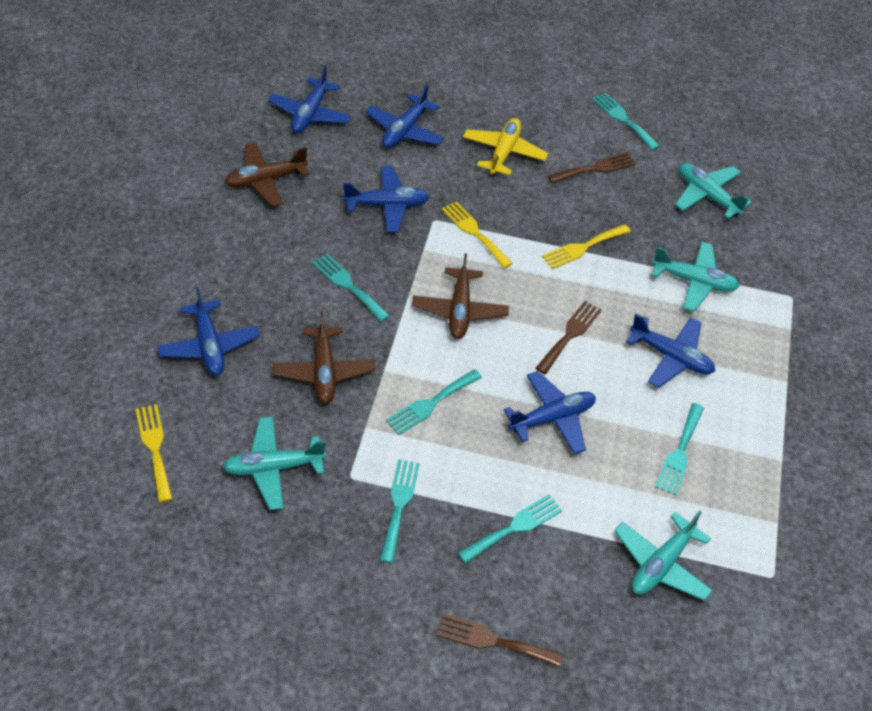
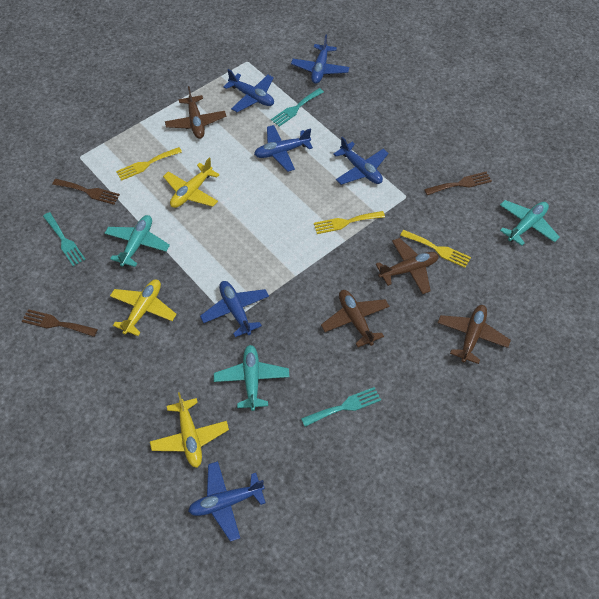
brown plane: 3 -> 4
turquoise fork: 6 -> 3
turquoise plane: 4 -> 3
yellow plane: 1 -> 3

